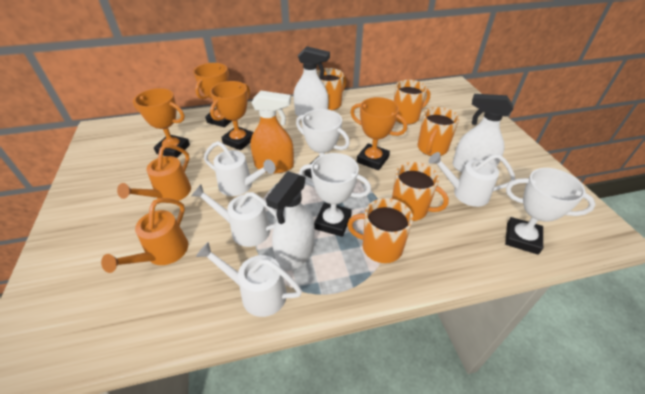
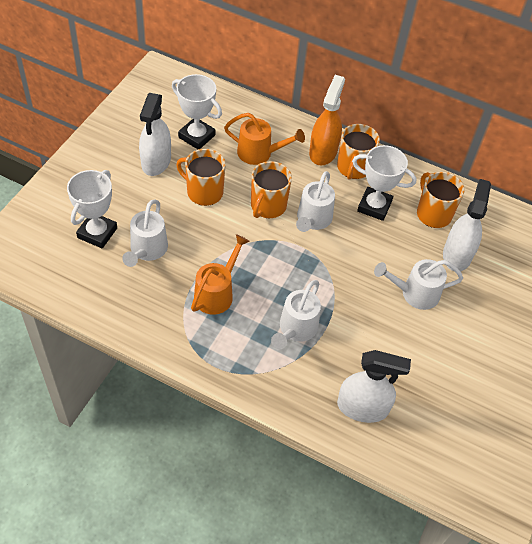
orange mug: 5 -> 4
orange trophy: 4 -> 0

